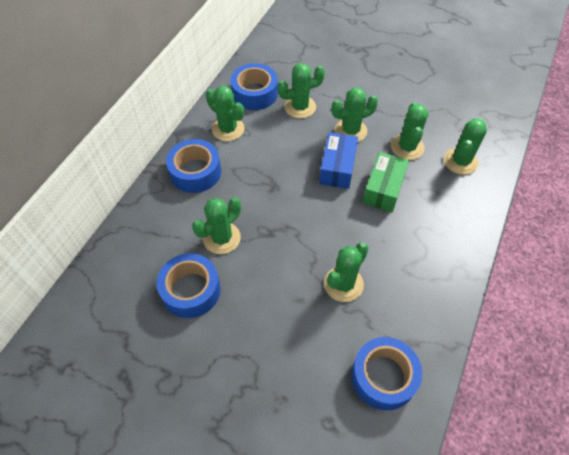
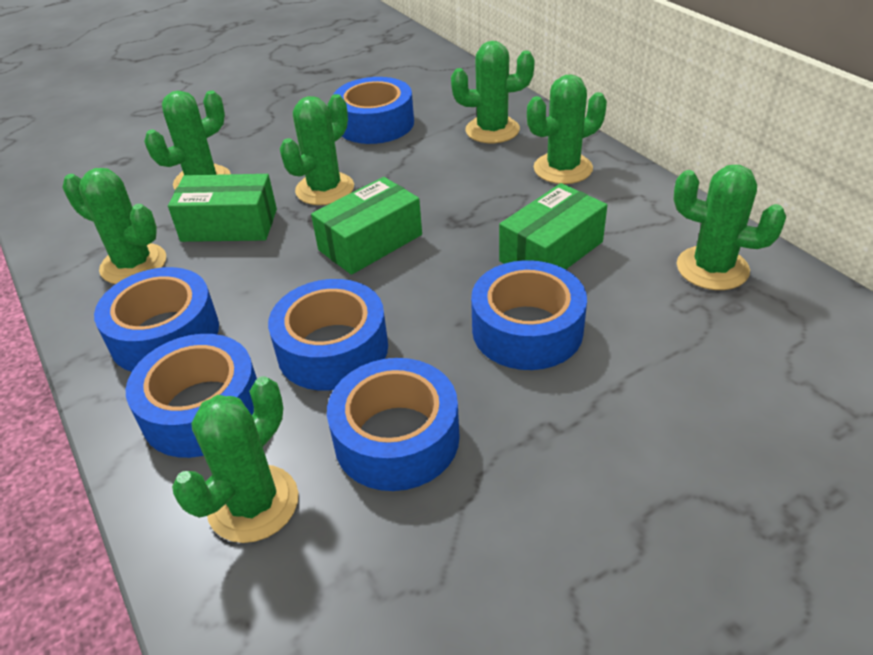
blue box: 1 -> 0
blue tape: 4 -> 6
green box: 1 -> 3

